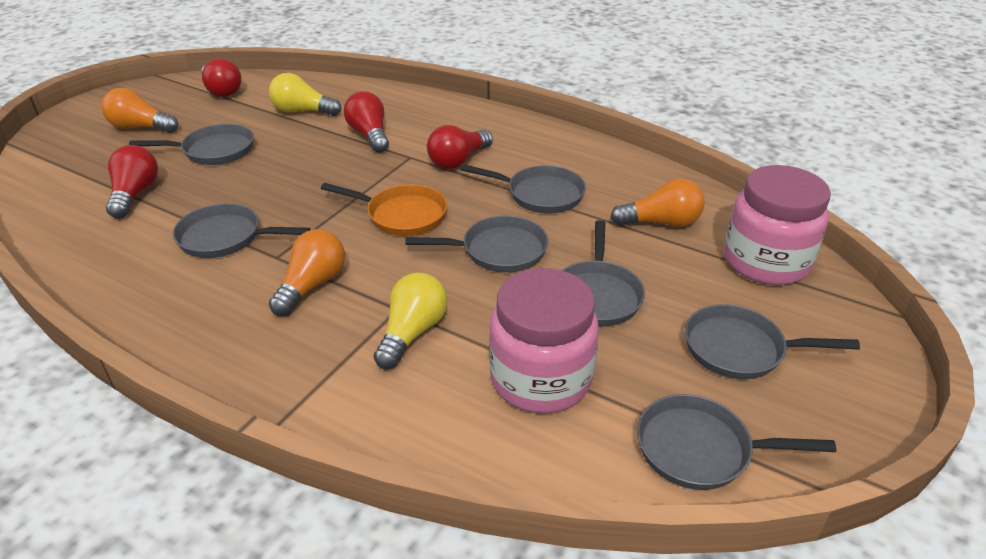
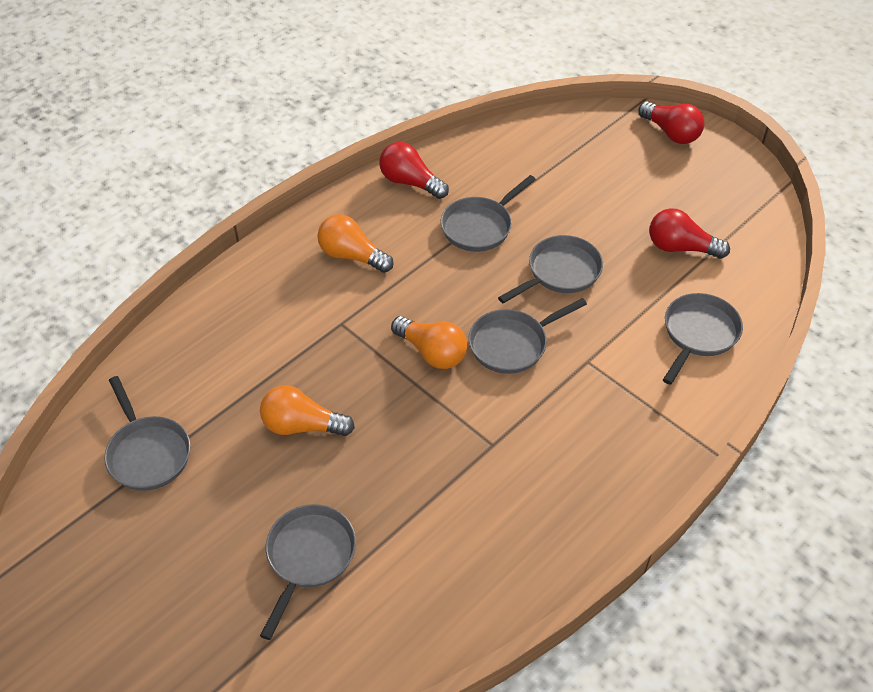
grey pan: 7 -> 6
orange pan: 1 -> 0
pink jar: 2 -> 0
red light bulb: 4 -> 3
yellow light bulb: 2 -> 0

